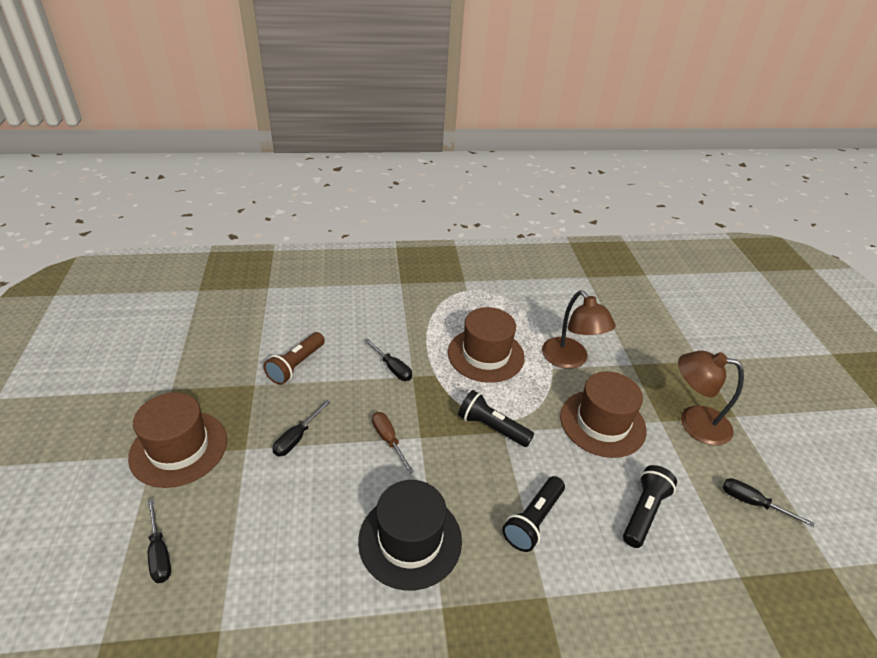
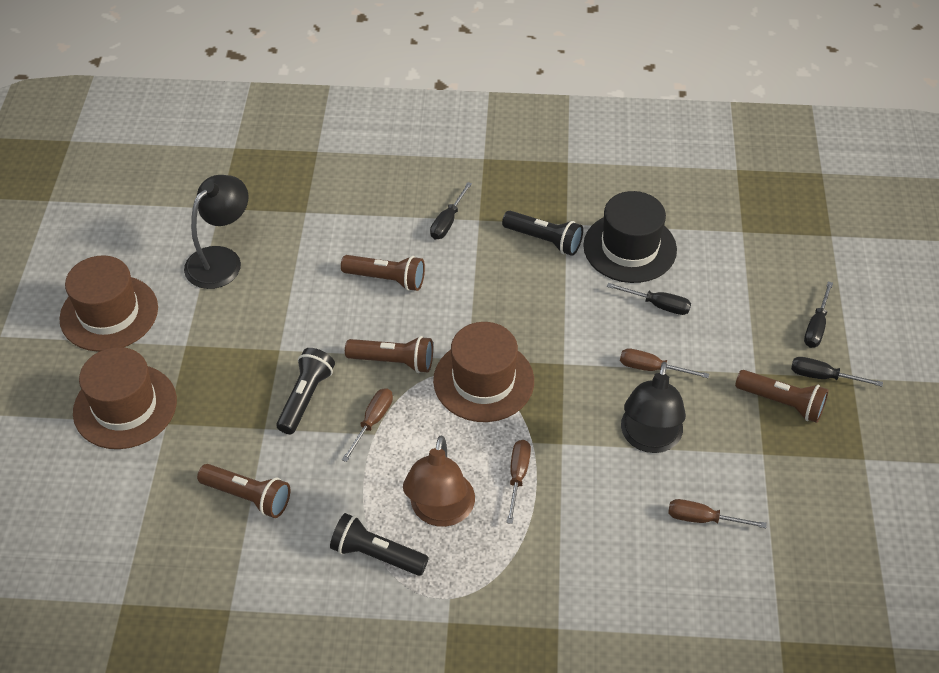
black lamp: 0 -> 2
brown flashlight: 1 -> 4
brown lamp: 2 -> 1
brown screwdriver: 1 -> 4

